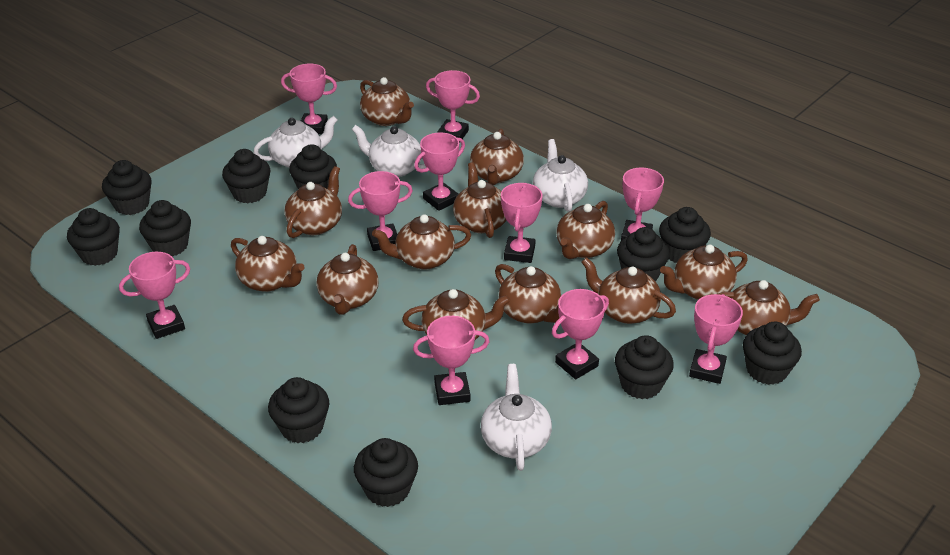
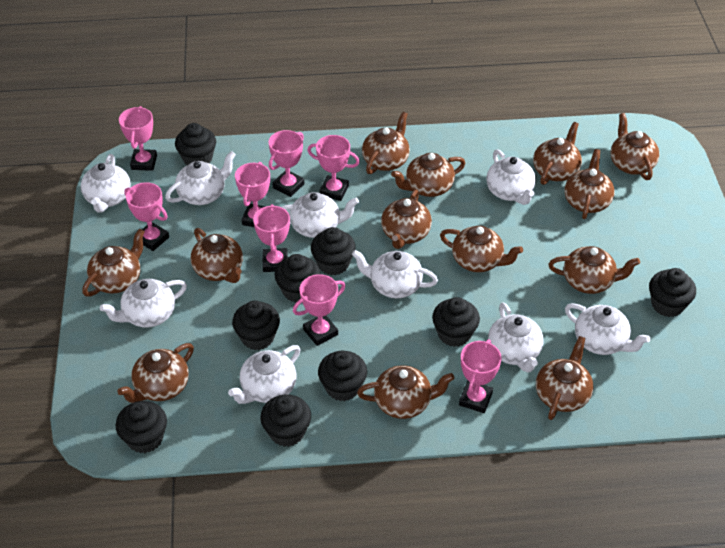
black cupcake: 11 -> 9
pink trophy: 10 -> 8
white teapot: 4 -> 9

